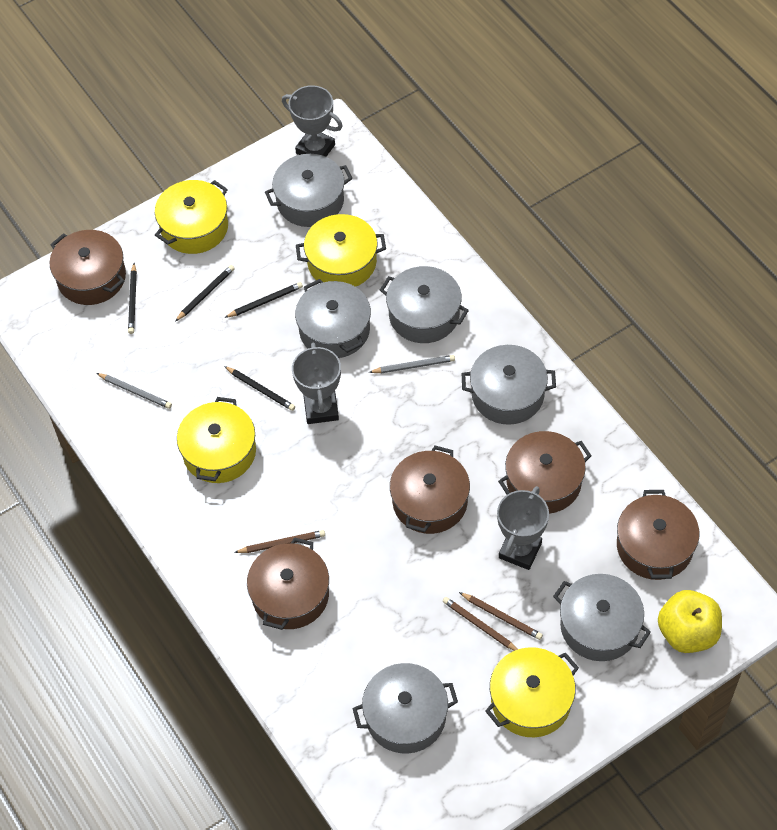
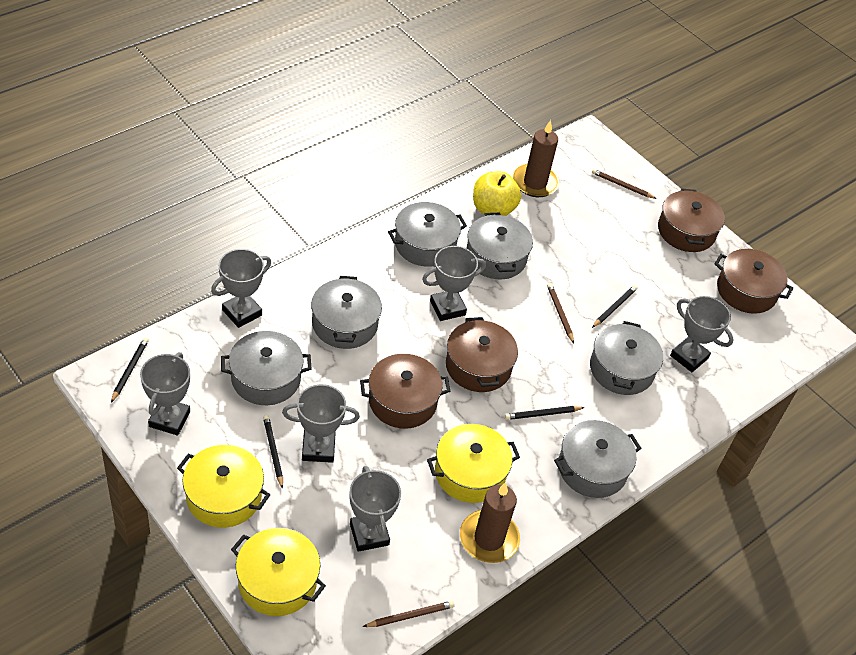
brown candle: 0 -> 2
brown pot: 5 -> 4
grey pencil: 2 -> 0
grey trophy: 3 -> 6
yellow pot: 4 -> 3

